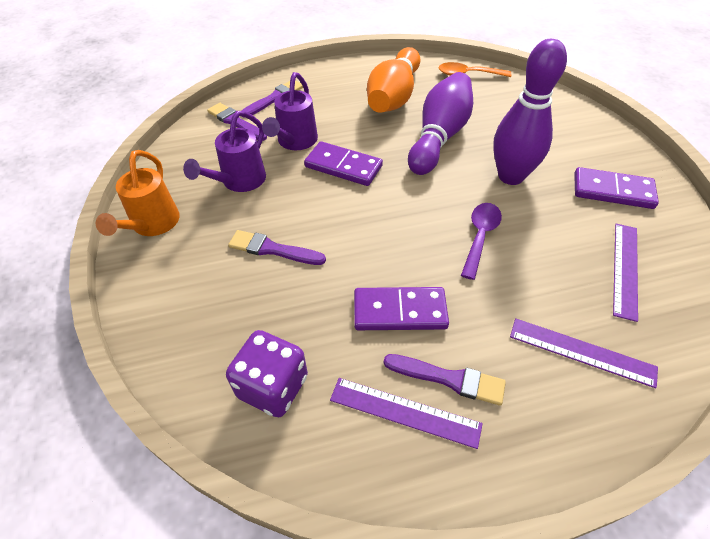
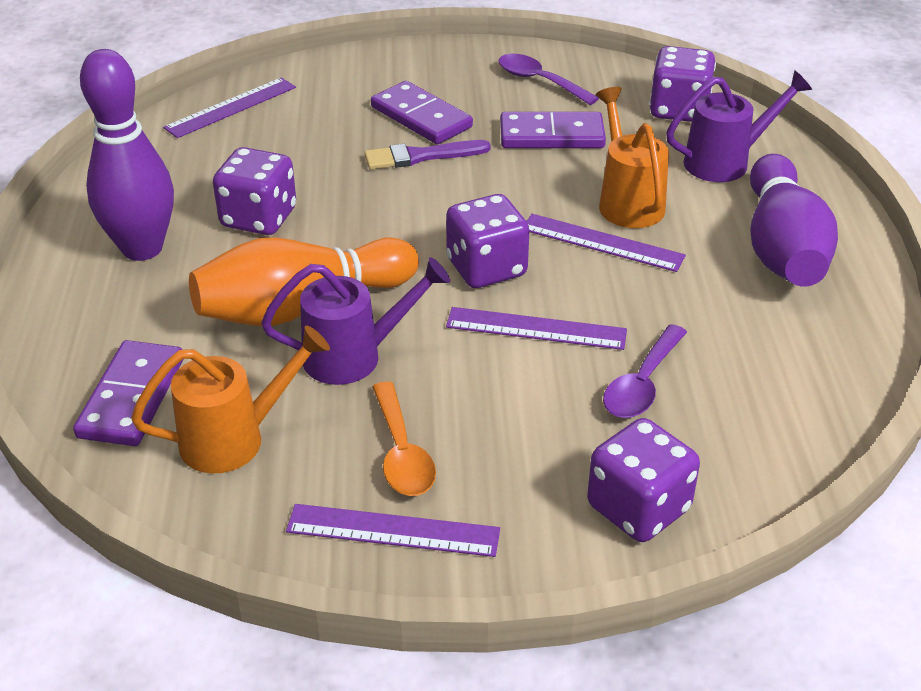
orange watering can: 1 -> 2
purple brush: 4 -> 1
purple dice: 1 -> 4
purple ruler: 3 -> 4
purple spoon: 1 -> 2

